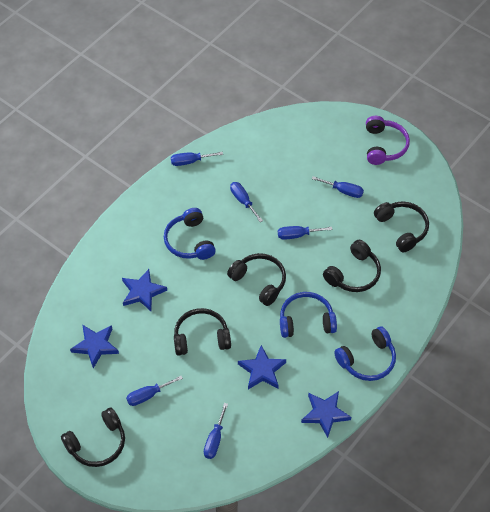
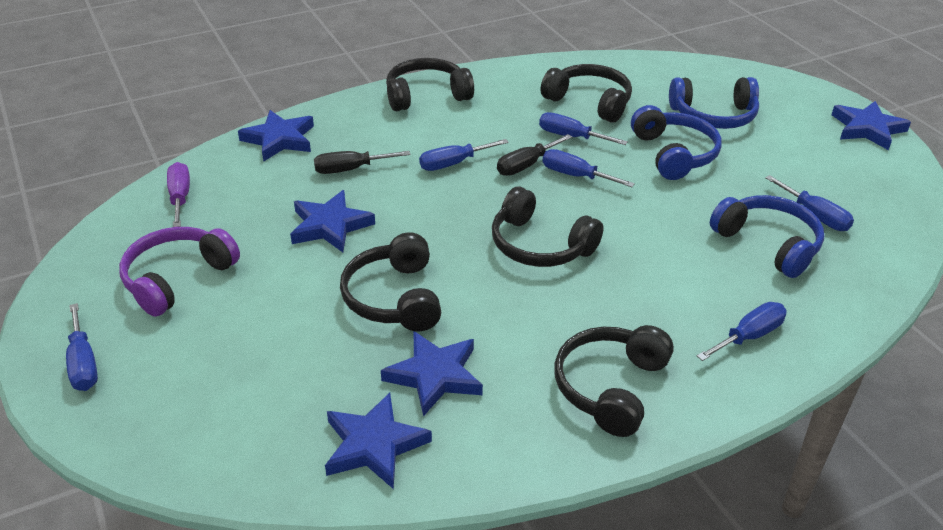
black screwdriver: 0 -> 2
blue star: 4 -> 5
purple screwdriver: 0 -> 1

